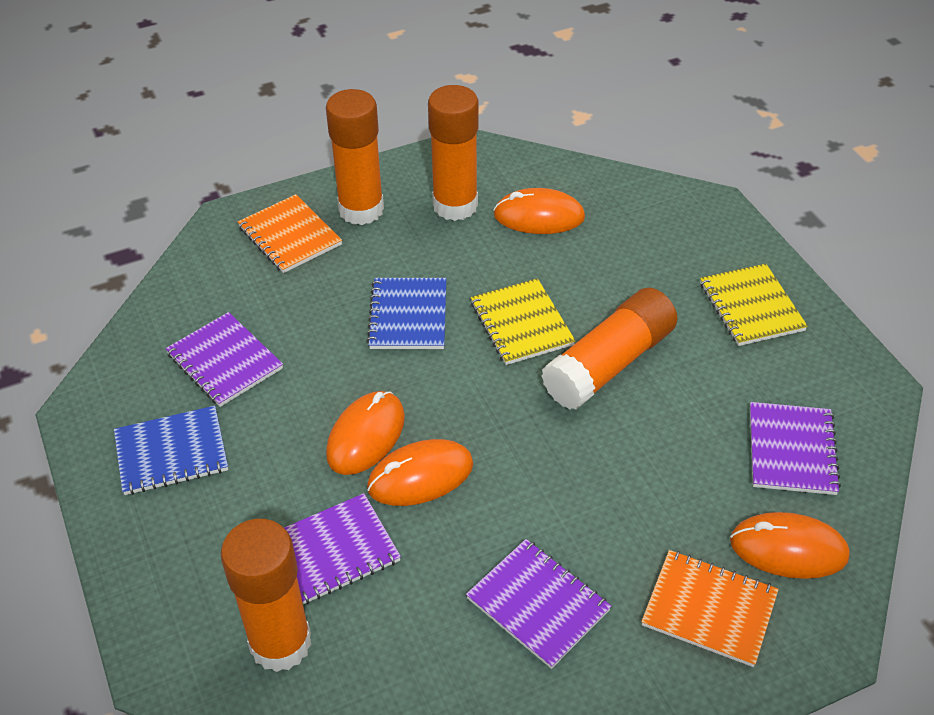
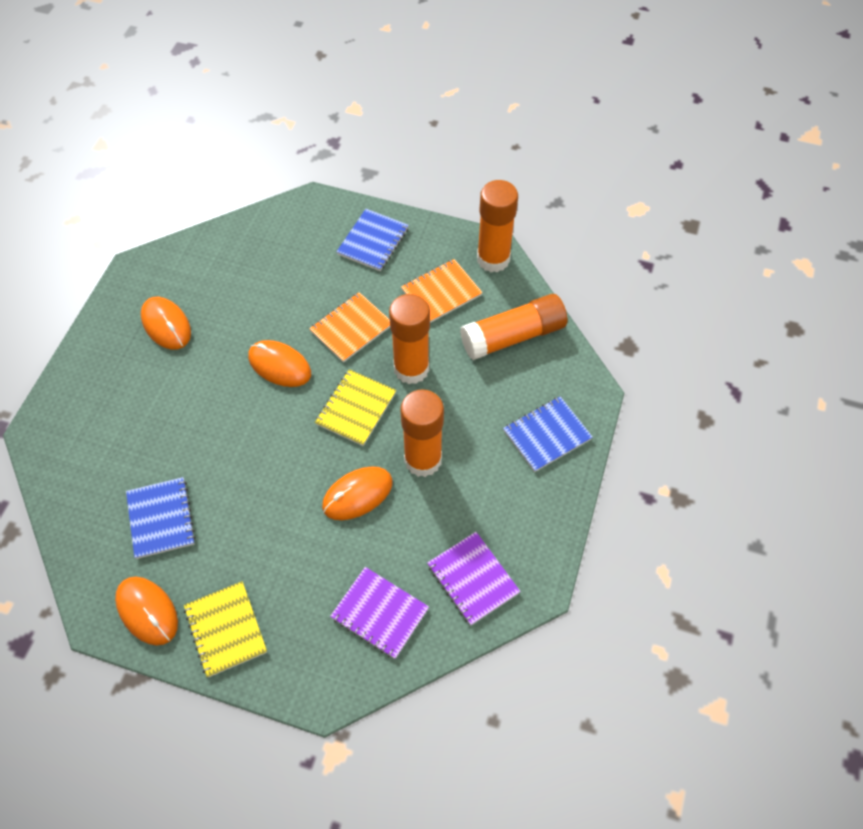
blue notebook: 2 -> 3
purple notebook: 4 -> 2

